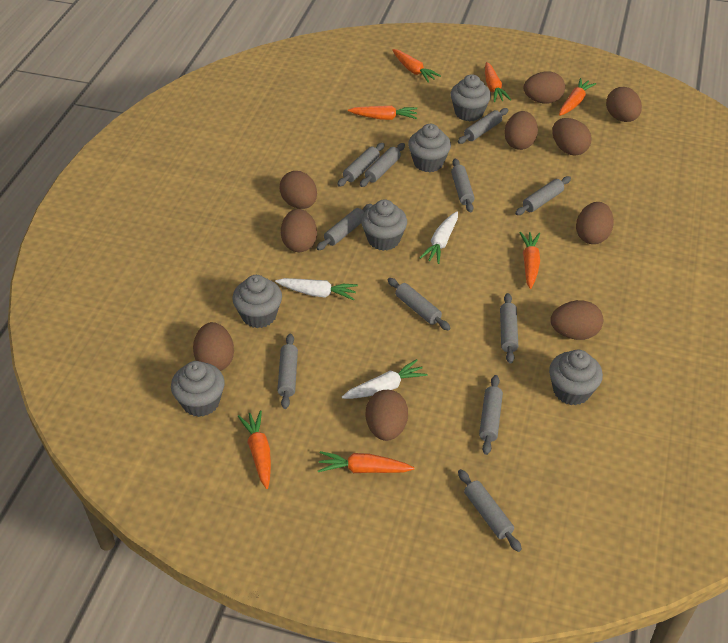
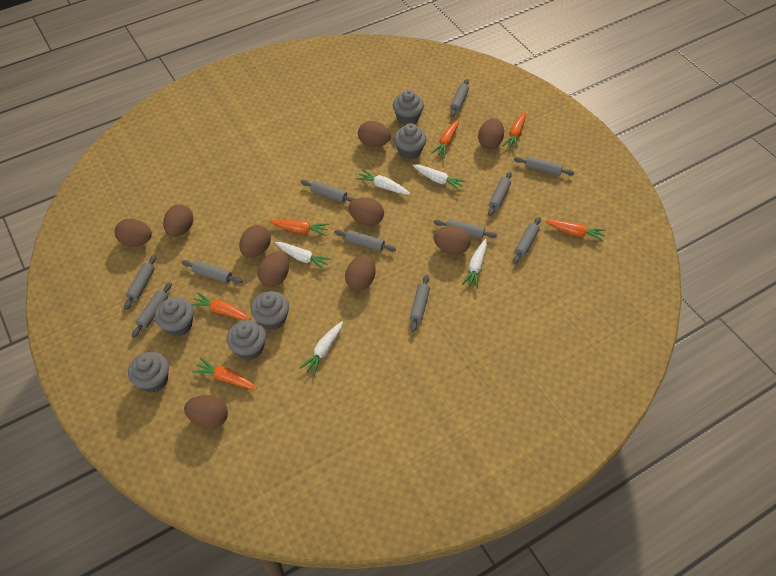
orange carrot: 7 -> 6
white carrot: 3 -> 5

